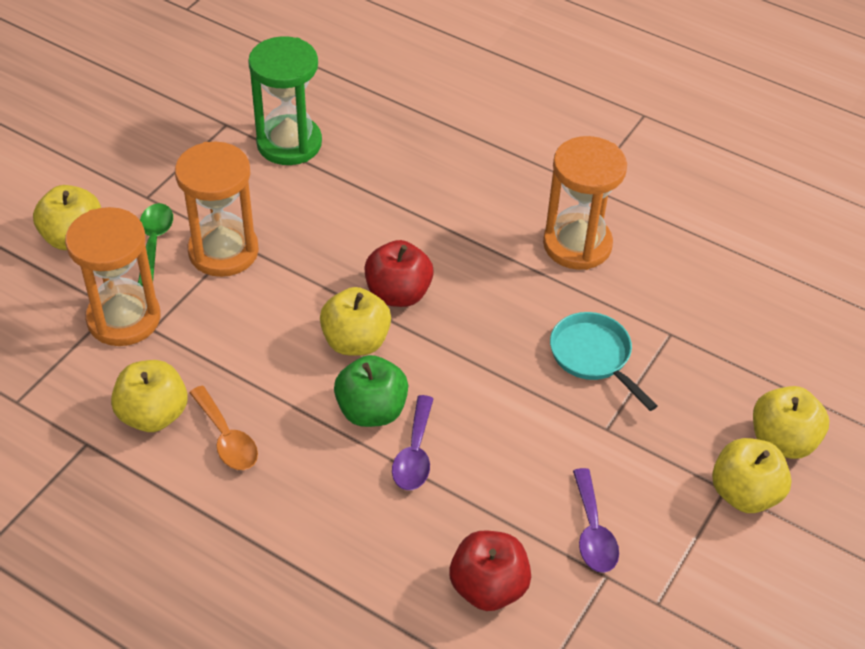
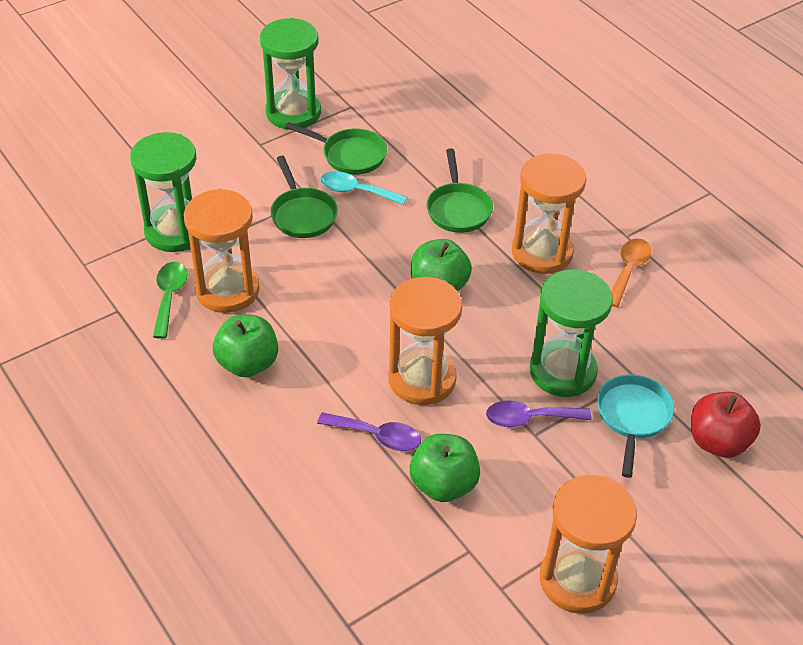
green apple: 1 -> 3
green hourglass: 1 -> 3
green pan: 0 -> 3
orange hourglass: 3 -> 4
red apple: 2 -> 1
turquoise spoon: 0 -> 1
yellow apple: 5 -> 0

